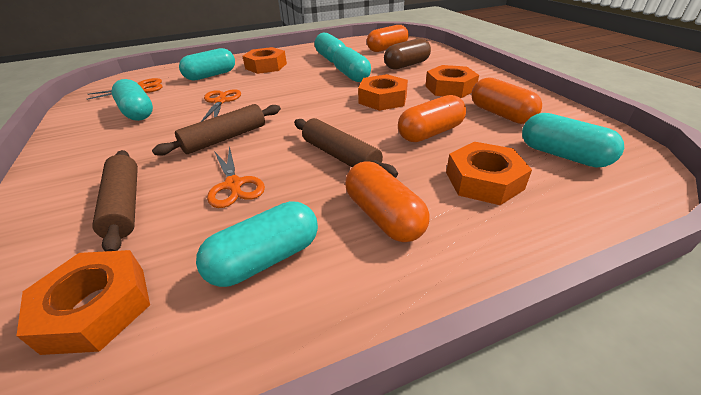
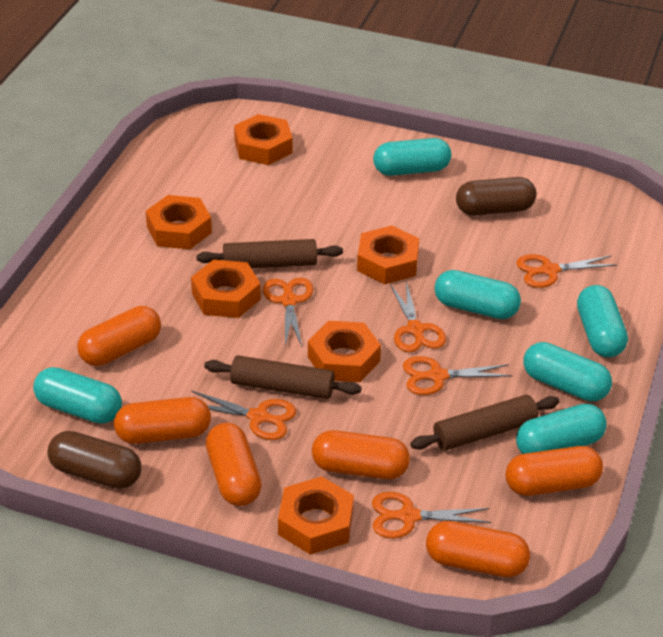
brown capsule: 1 -> 2
orange capsule: 4 -> 6
orange nut: 5 -> 6
orange scissors: 3 -> 6

